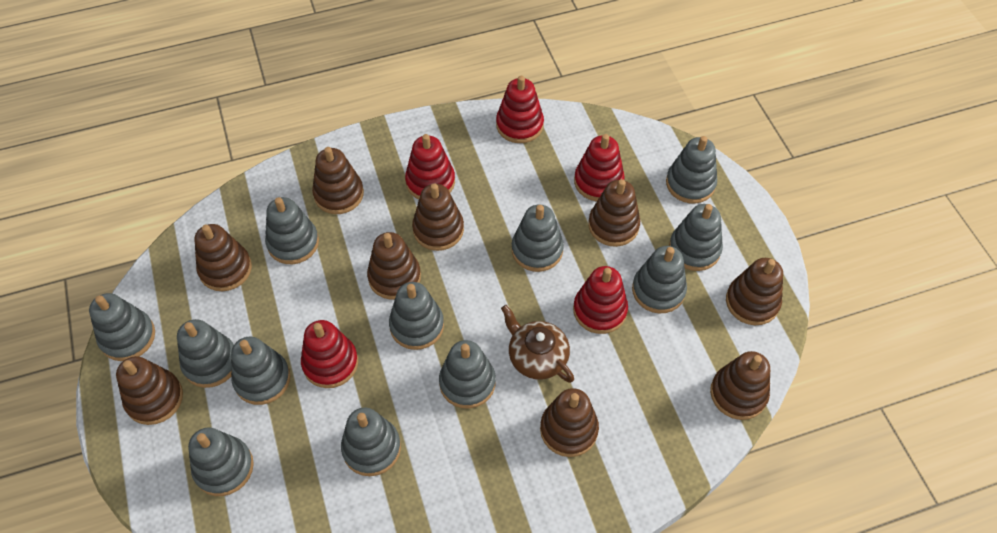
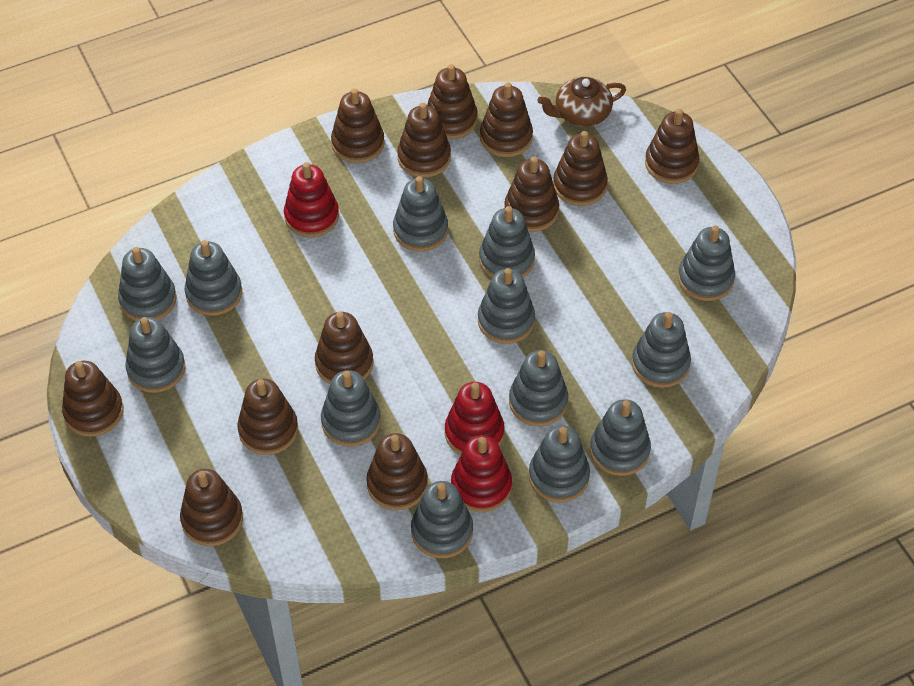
brown stacking toy: 9 -> 12
grey stacking toy: 12 -> 13
red stacking toy: 5 -> 3

